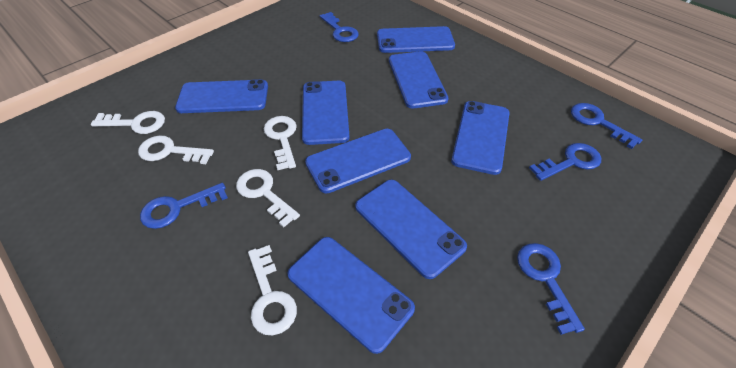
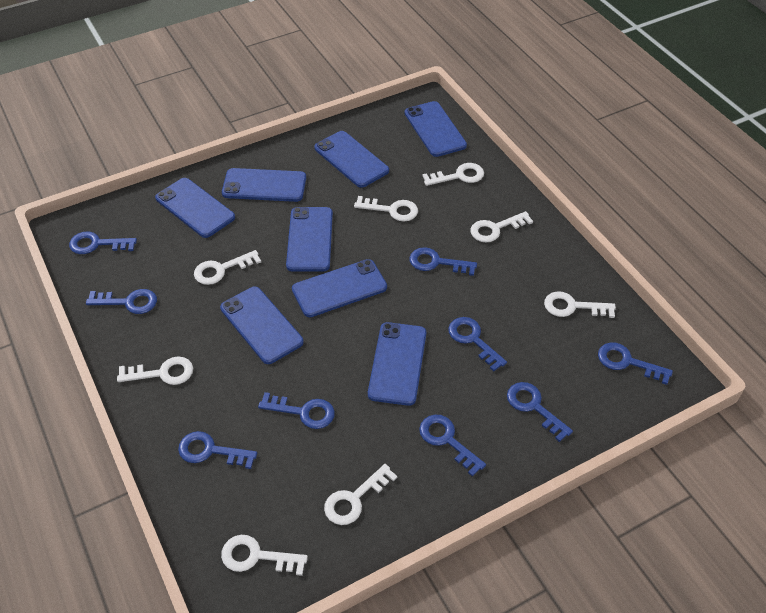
blue key: 5 -> 9
white key: 5 -> 8

